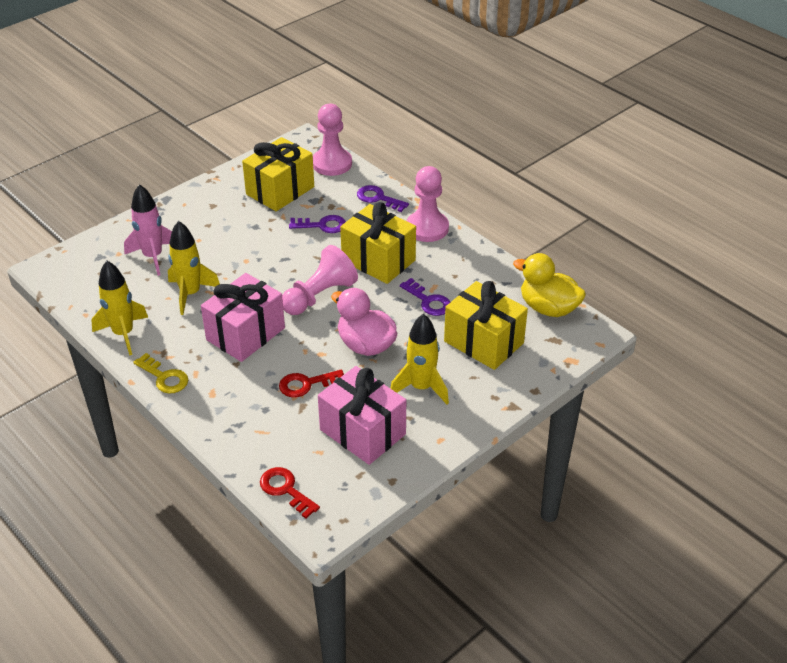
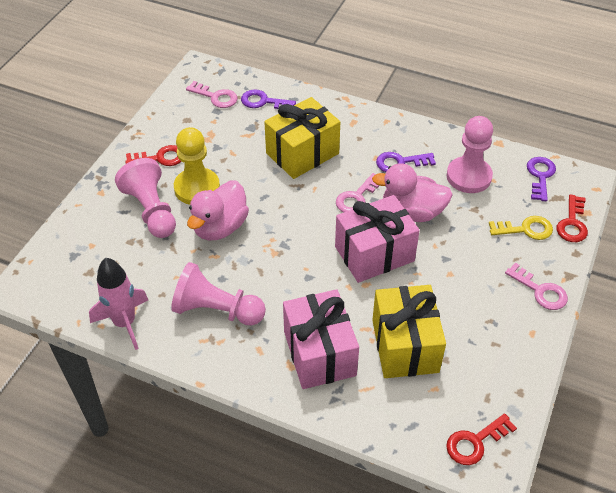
pink duck: 1 -> 2
pink key: 0 -> 3
red key: 2 -> 3
yellow duck: 1 -> 0
yellow gift: 3 -> 2
yellow pawn: 0 -> 1
yellow rocket: 3 -> 0

